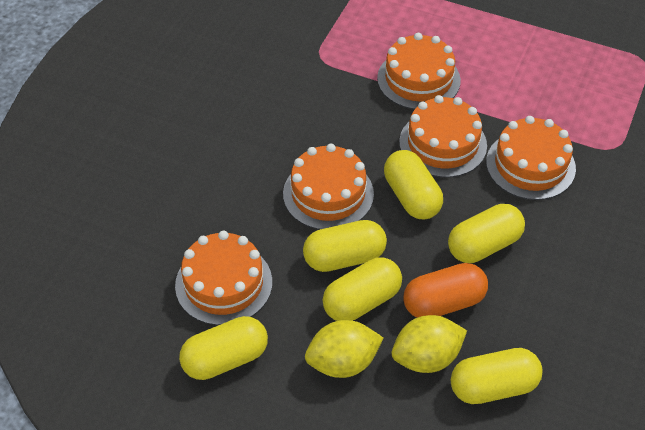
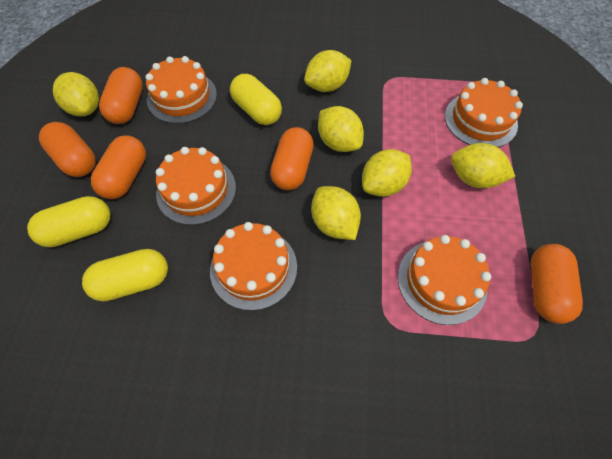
orange capsule: 1 -> 5
yellow capsule: 6 -> 3
yellow lemon: 2 -> 6

